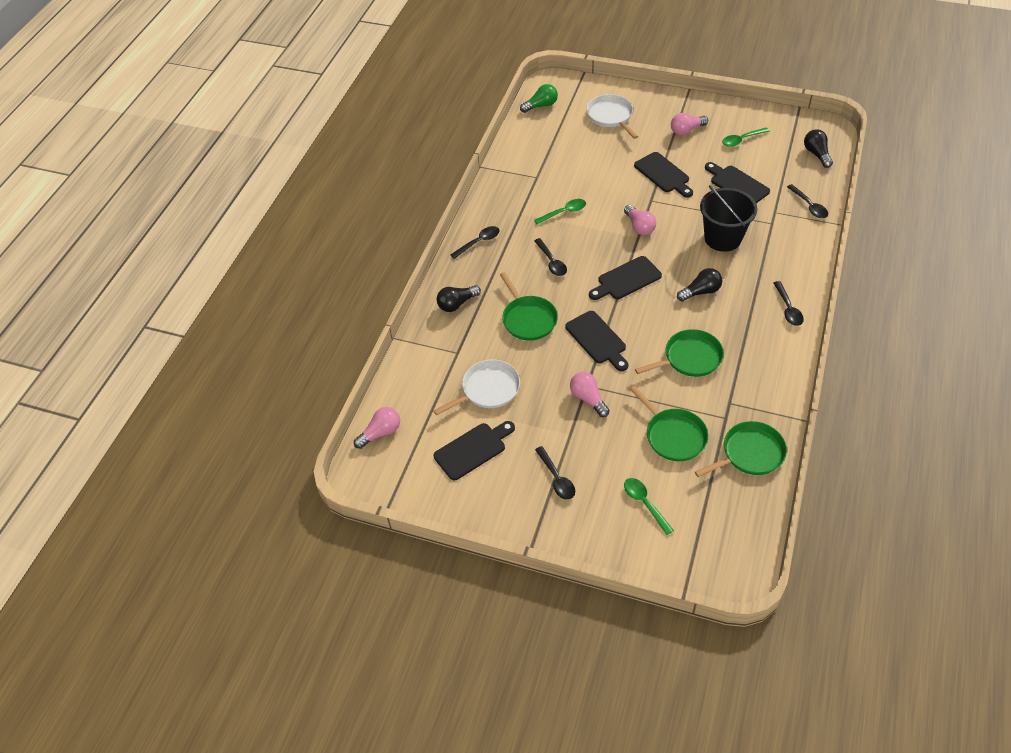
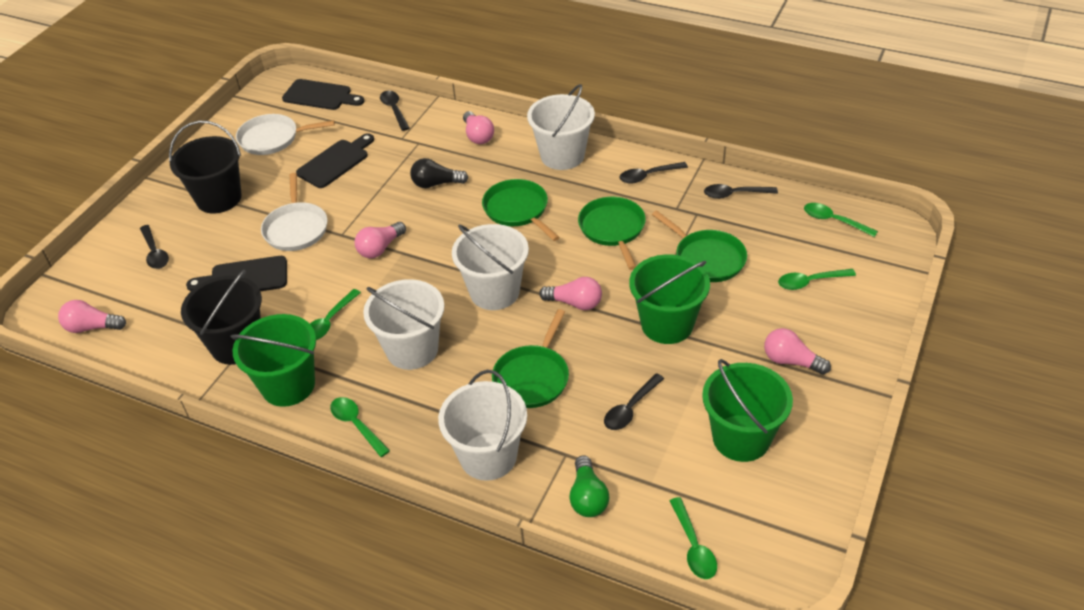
black bucket: 1 -> 2
black cutting board: 5 -> 3
black light bulb: 3 -> 1
green bucket: 0 -> 3
green spoon: 3 -> 5
pink light bulb: 4 -> 5
white bucket: 0 -> 4

